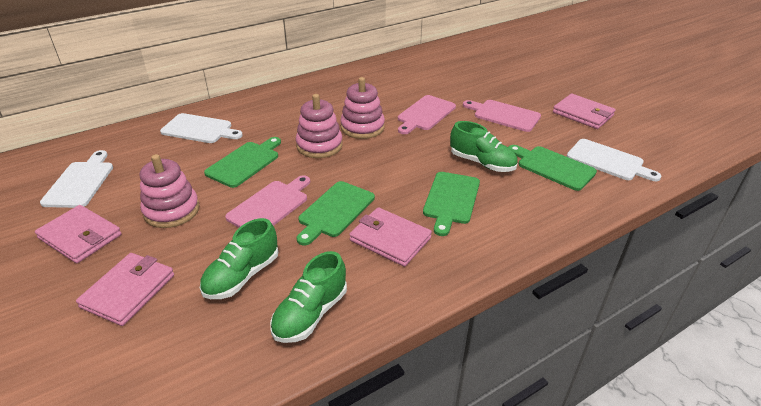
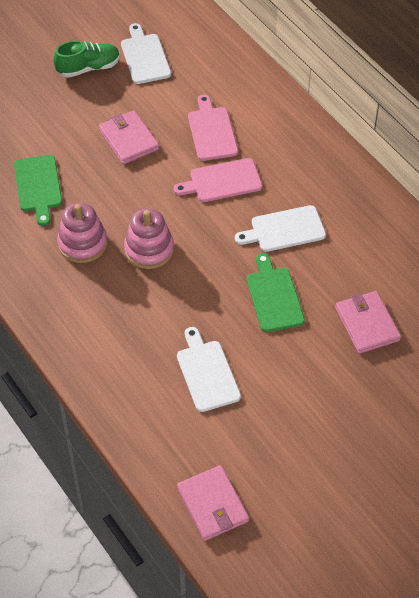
green cutting board: 4 -> 2
green shoe: 3 -> 1
pink cutting board: 3 -> 2
pink stacking toy: 3 -> 2
pink wallet: 4 -> 3

